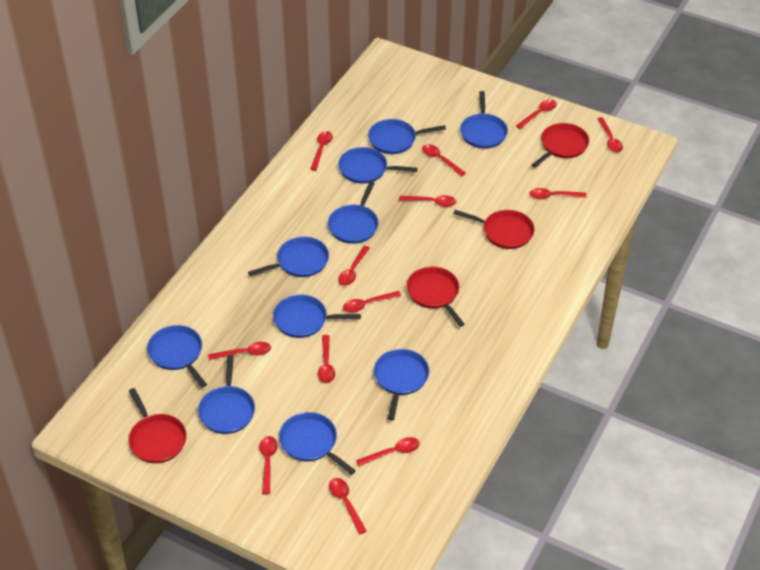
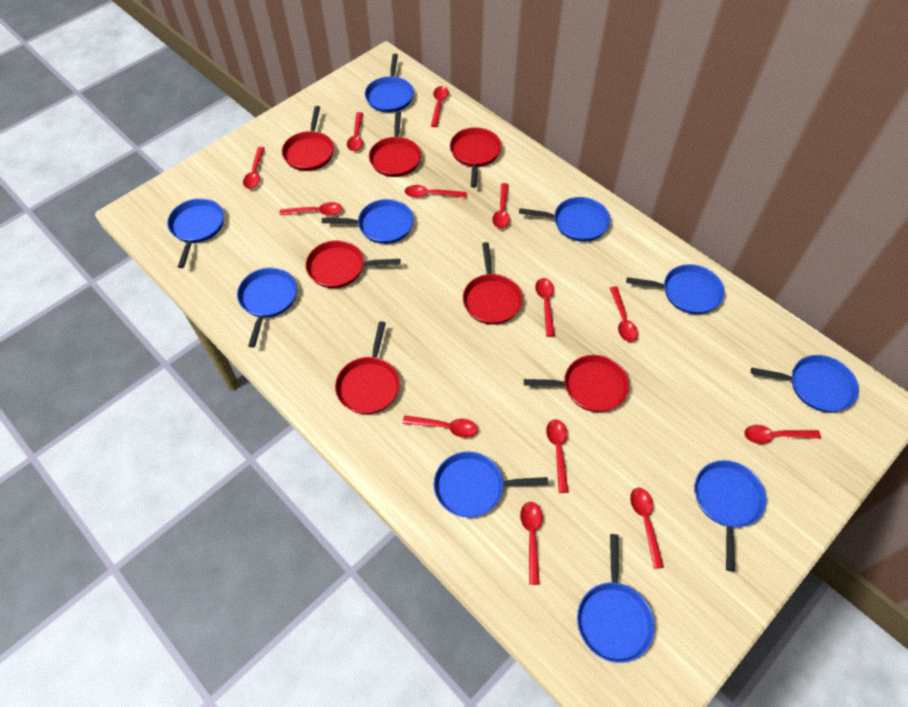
red pan: 4 -> 7

